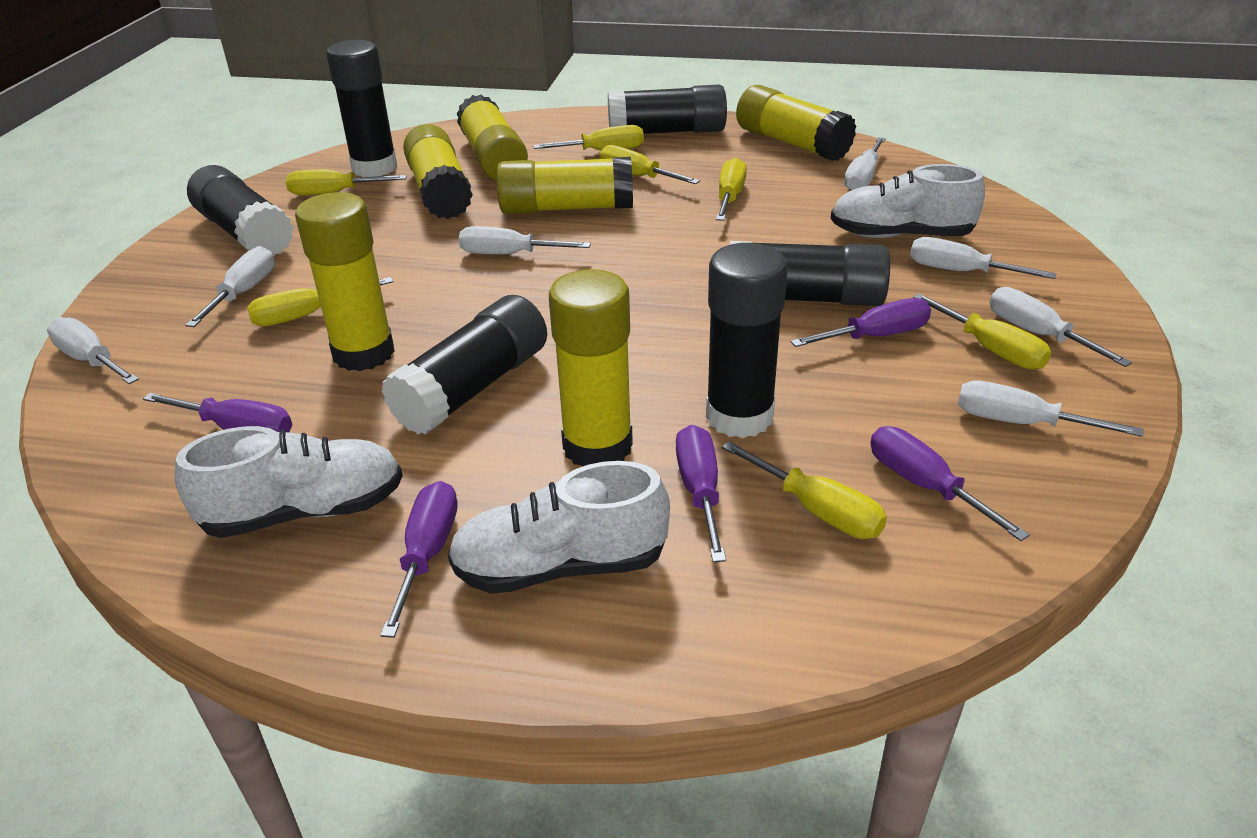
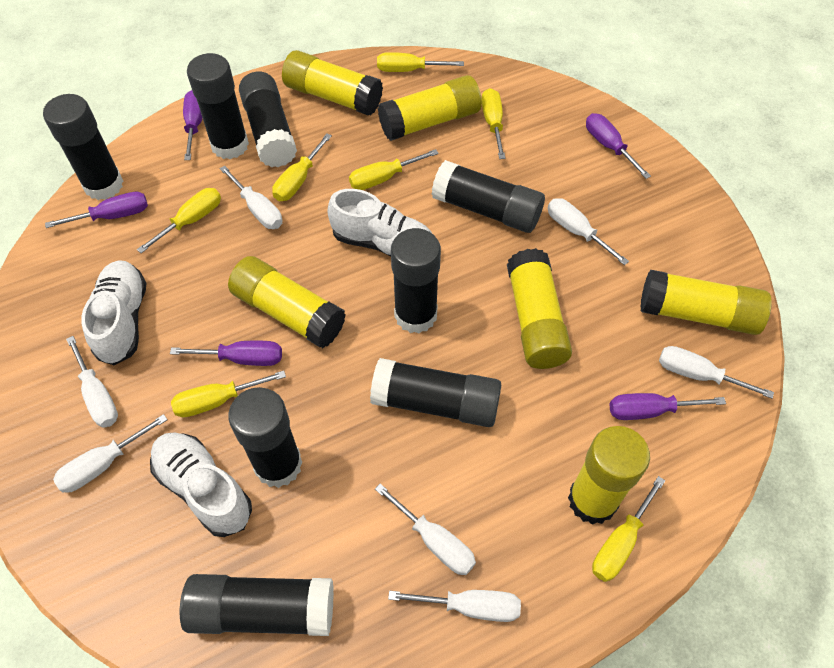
black glue stick: 6 -> 8

